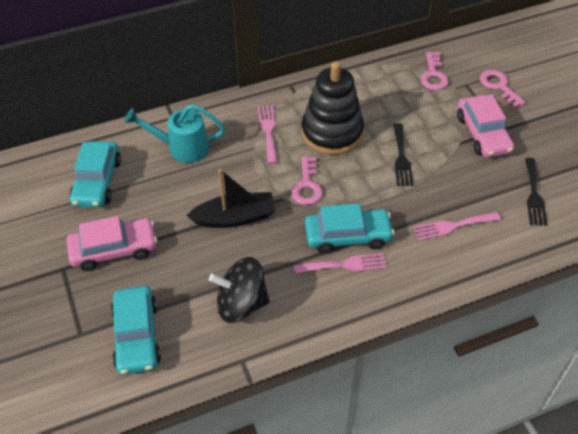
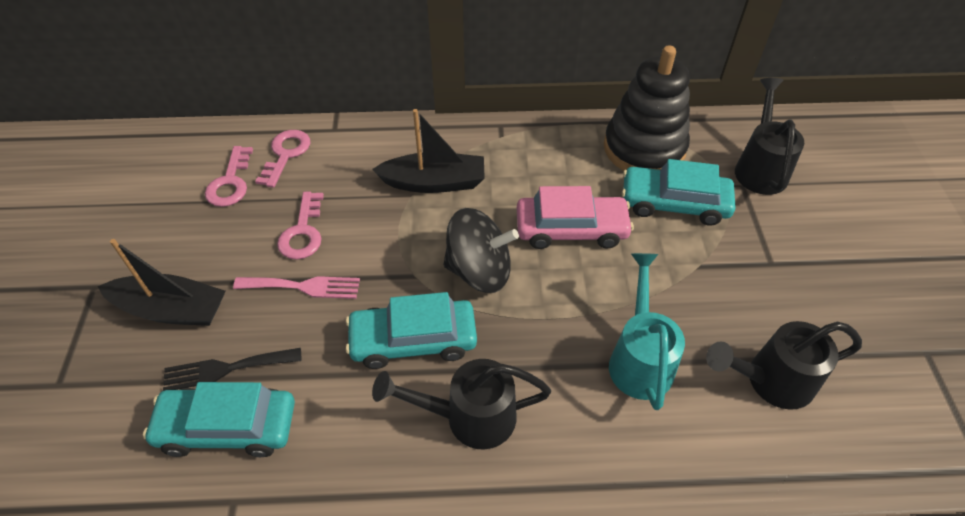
black boat: 1 -> 2
black fork: 2 -> 1
black watering can: 0 -> 3
pink car: 2 -> 1
pink fork: 3 -> 1

